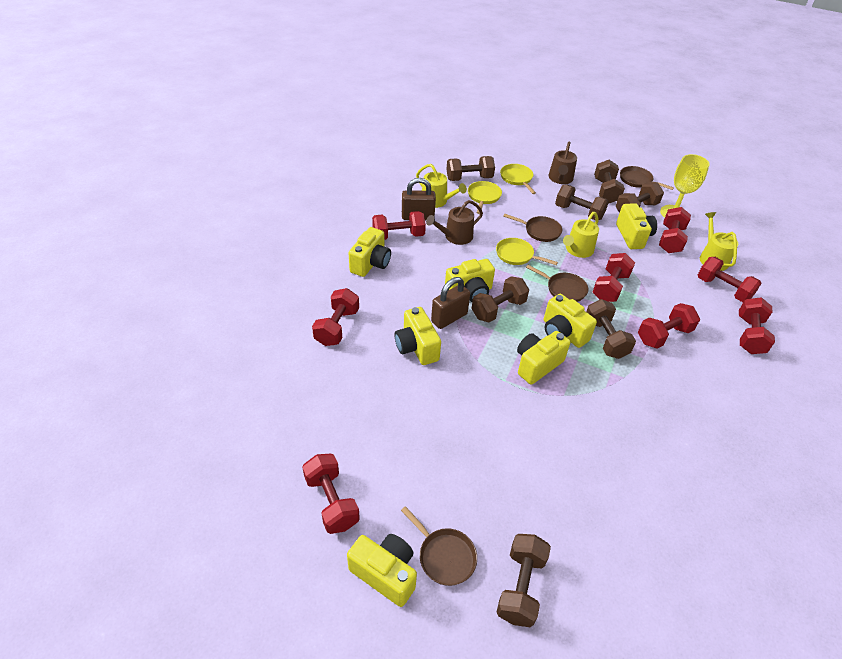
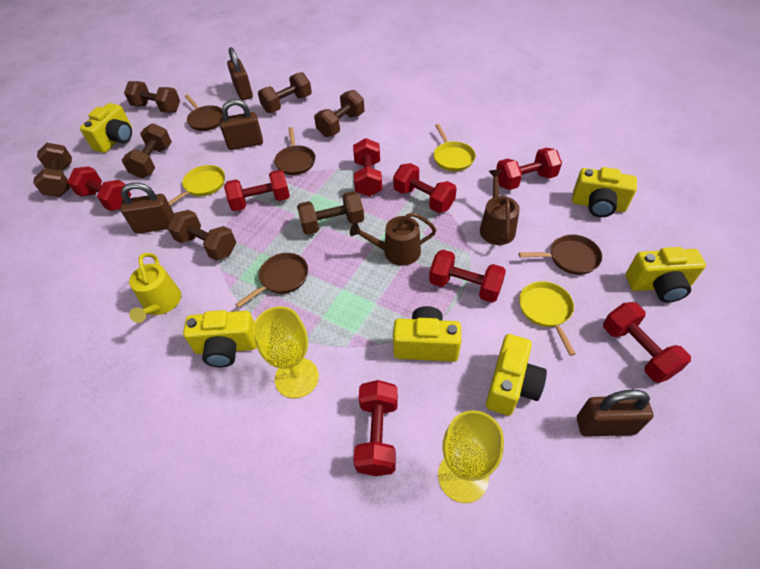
brown padlock: 2 -> 4
yellow camera: 7 -> 6
yellow goblet: 1 -> 2
yellow watering can: 3 -> 1

